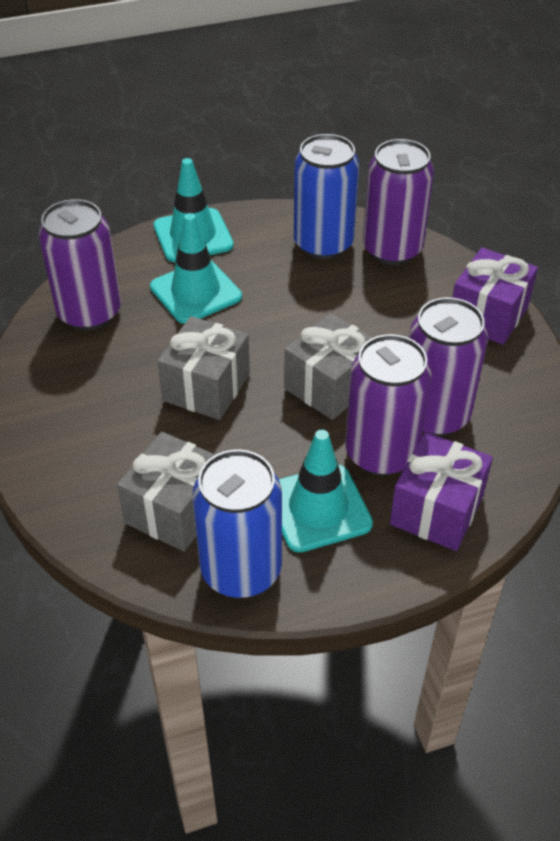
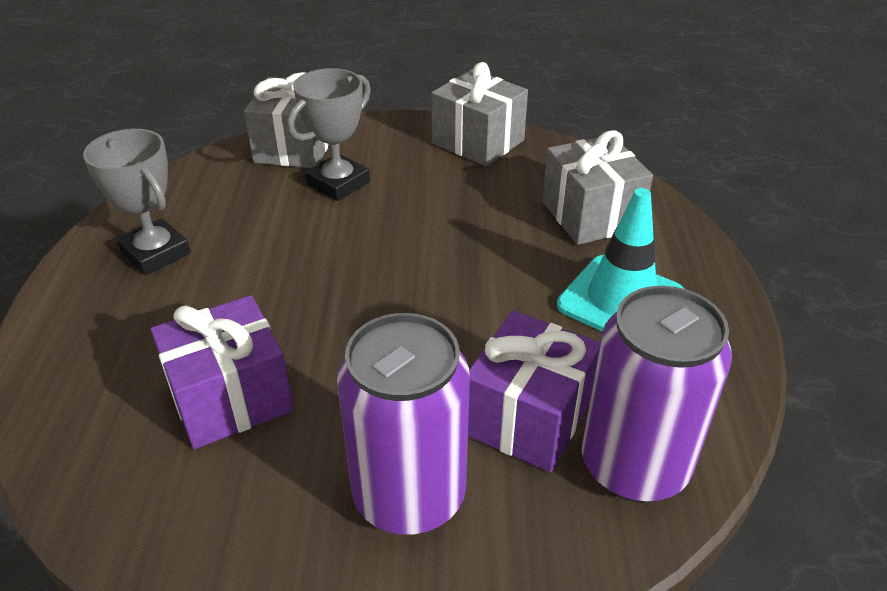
blue can: 2 -> 0
grey trophy: 0 -> 2
purple can: 4 -> 2
turquoise traffic cone: 3 -> 1

